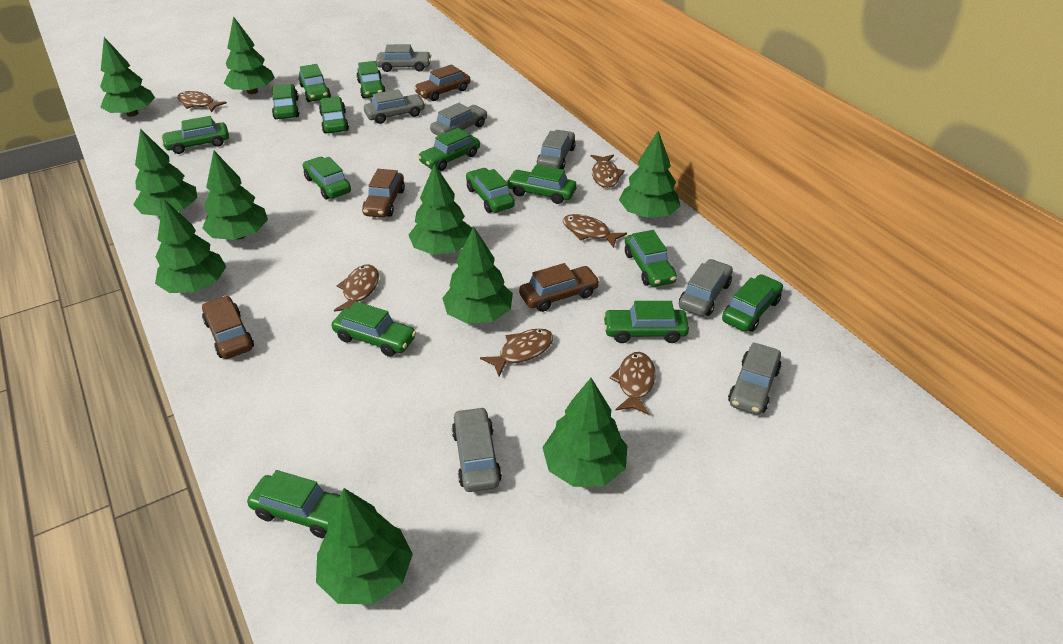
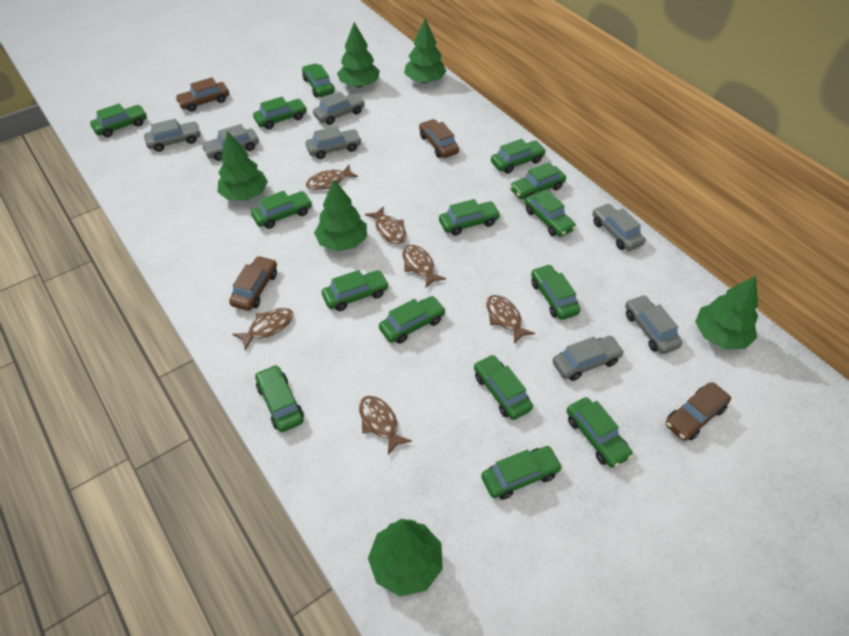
green car: 14 -> 15
green tree: 10 -> 6

